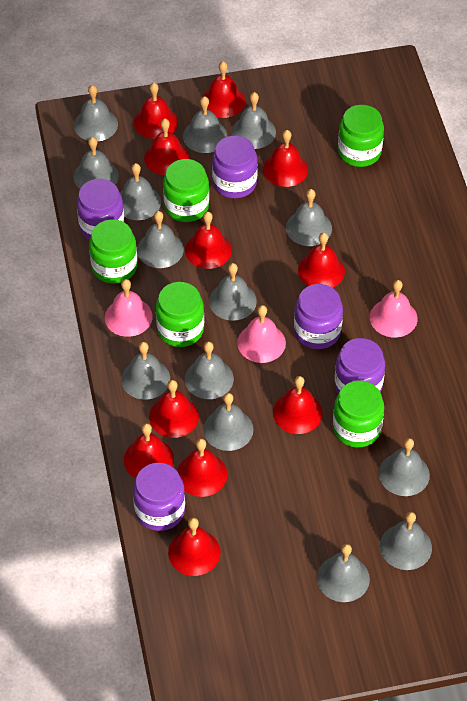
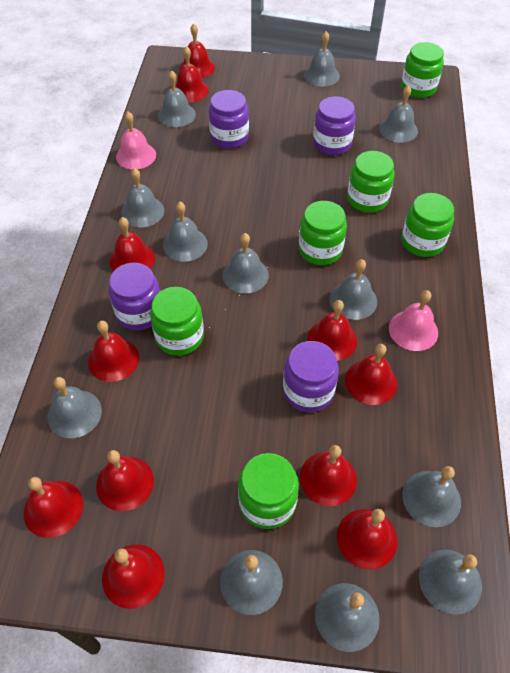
green jar: 5 -> 6
grey bell: 14 -> 12
pink bell: 3 -> 2
purple jar: 5 -> 4

